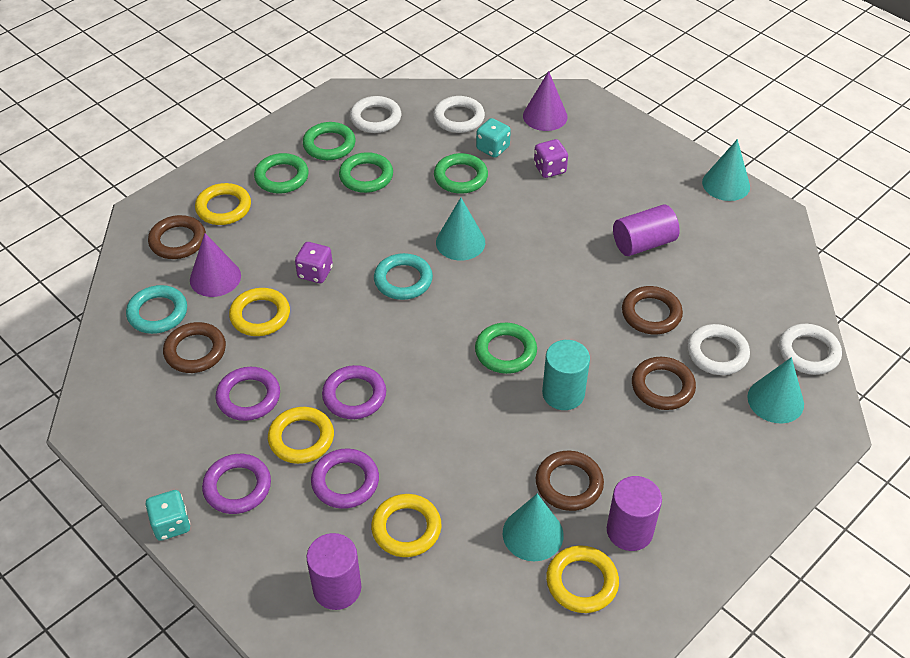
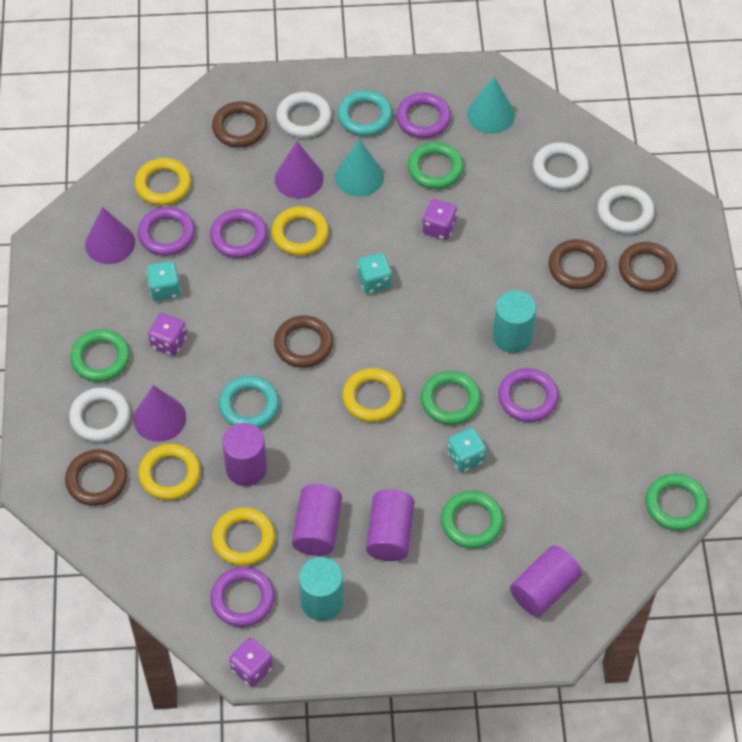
purple cone: 2 -> 3
purple cylinder: 3 -> 4
purple dice: 2 -> 3
purple ring: 4 -> 5
turquoise cone: 4 -> 2
turquoise cylinder: 1 -> 2
turquoise dice: 2 -> 3

